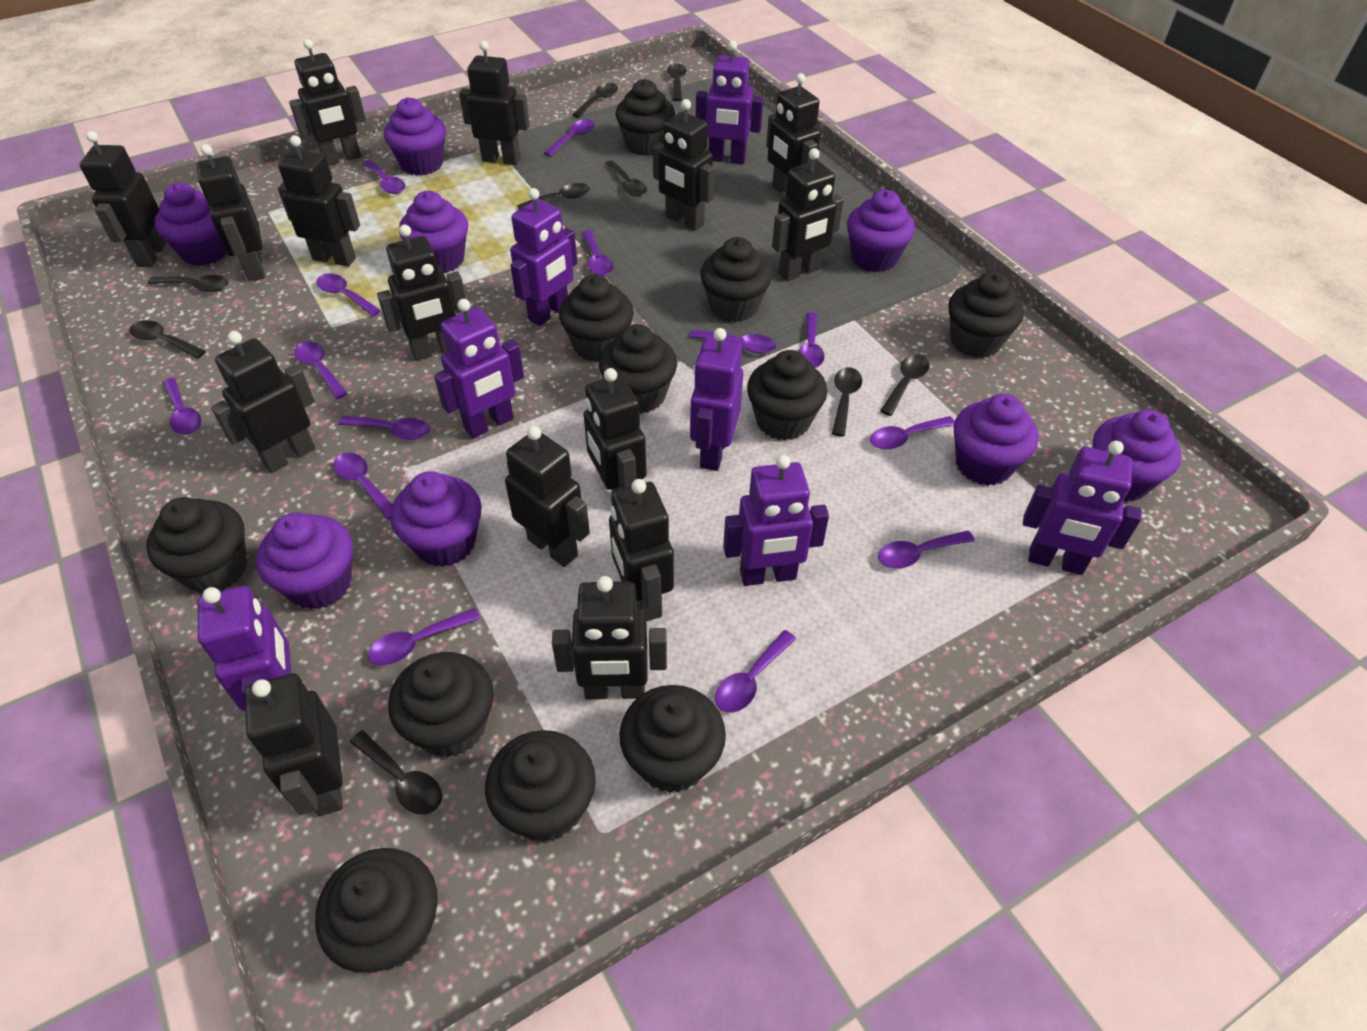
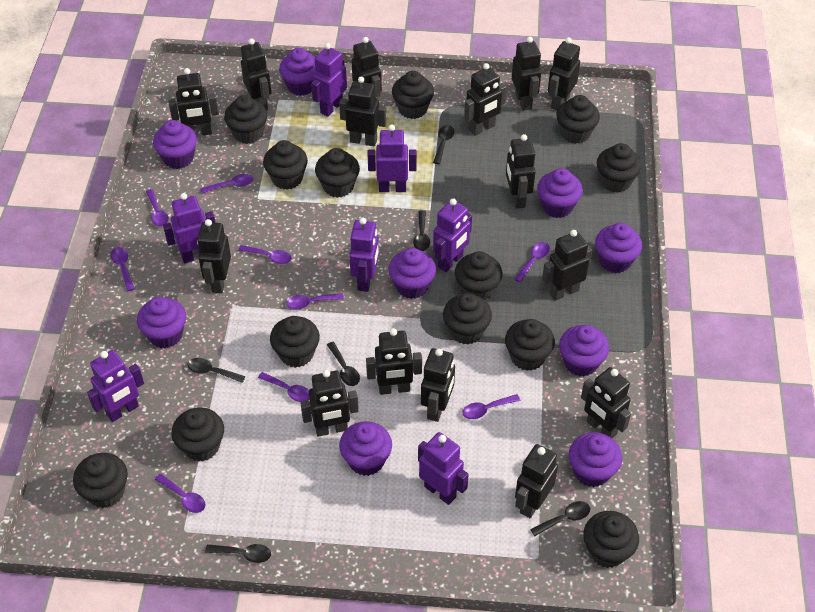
black cupcake: 11 -> 13
black spoon: 9 -> 6
purple cupcake: 8 -> 9
purple spoon: 14 -> 9

